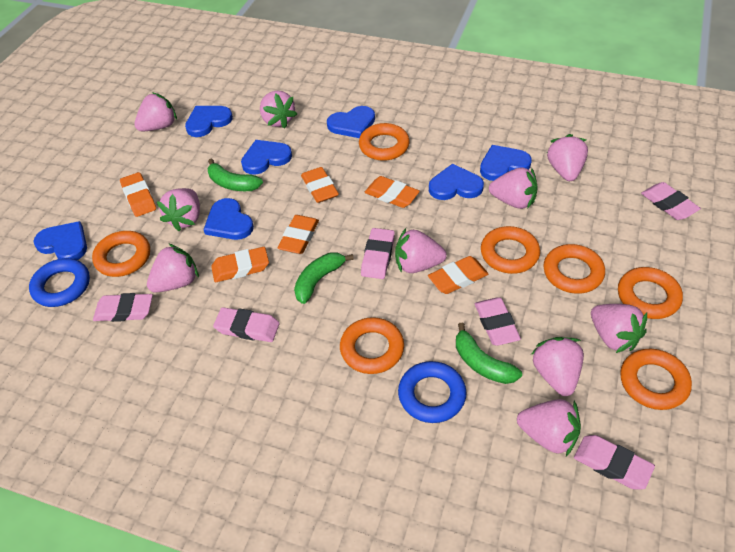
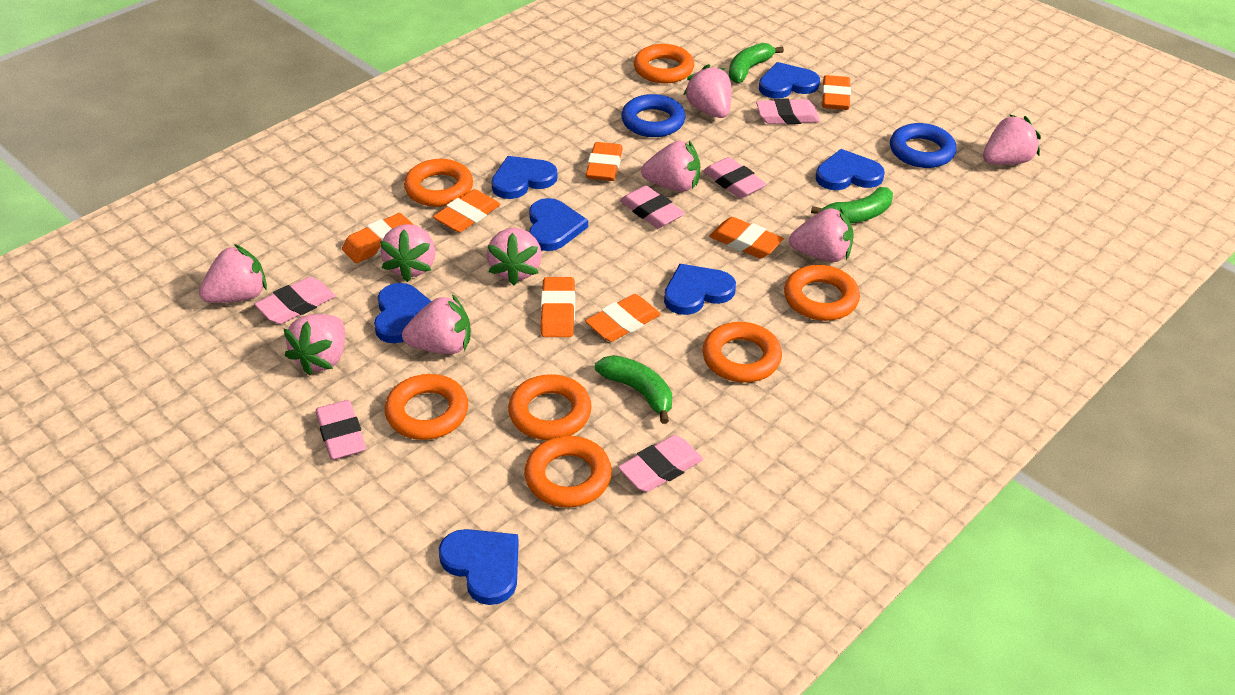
orange eraser: 6 -> 7
pink strawberry: 10 -> 9

